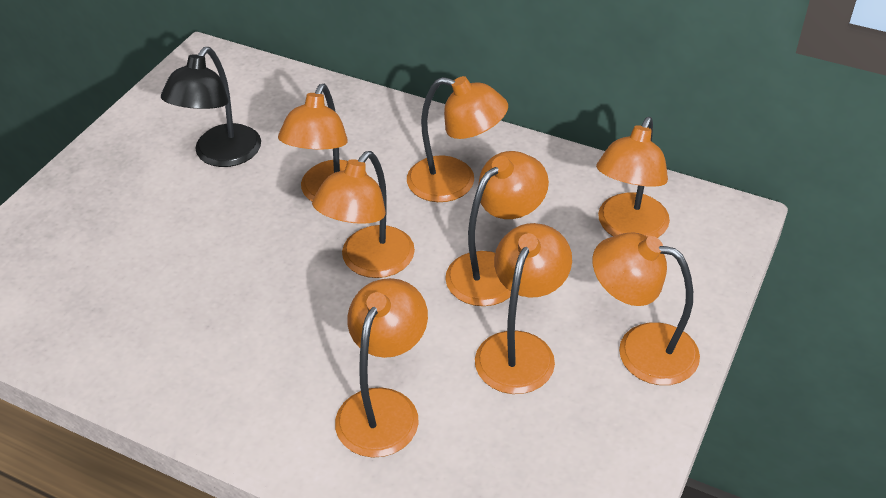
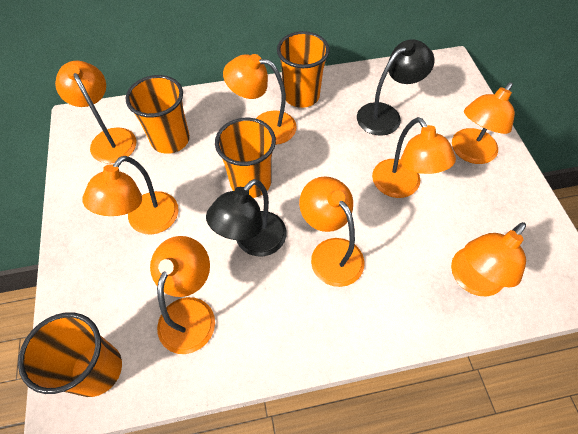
black lamp: 1 -> 2
orange cup: 0 -> 4

